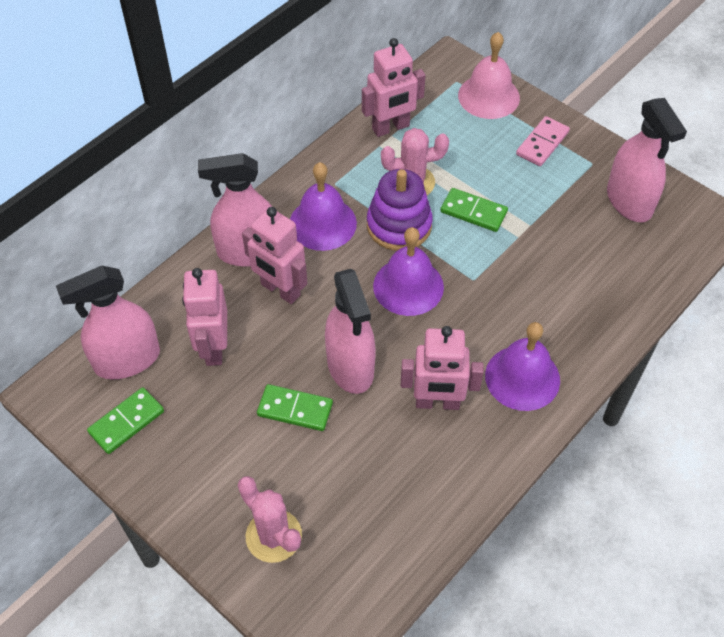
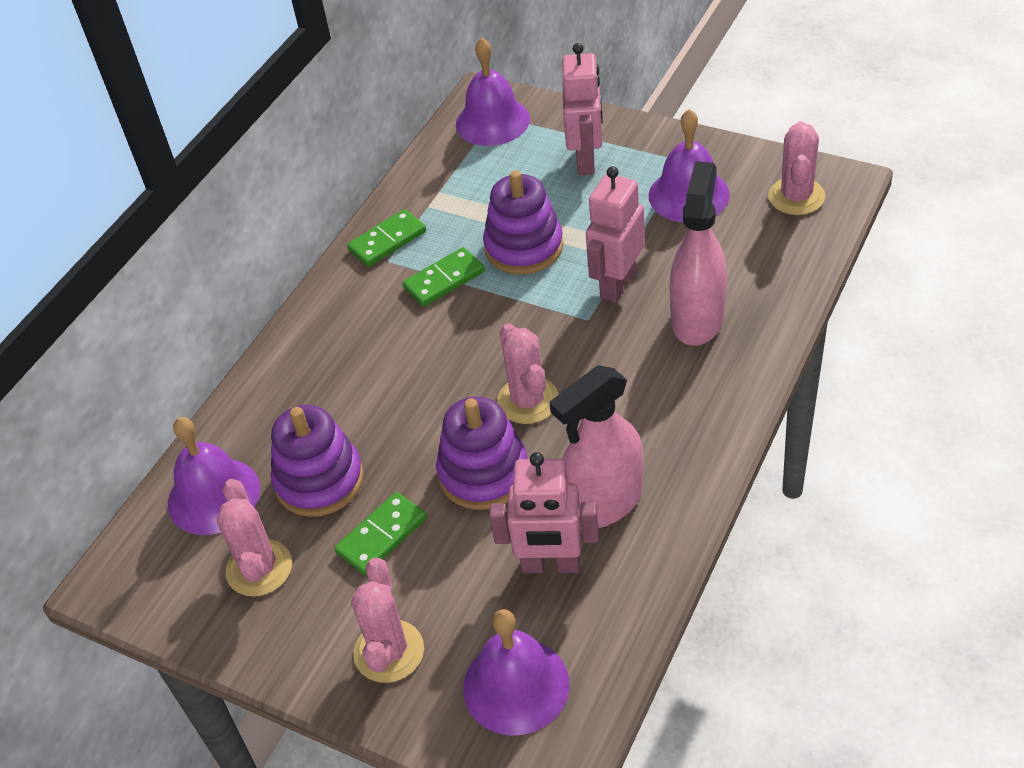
pink bell: 1 -> 0
pink cactus: 2 -> 4
pink domino: 1 -> 0
pink robot: 4 -> 3
pink spray bottle: 4 -> 2
purple bell: 3 -> 4
purple stacking toy: 1 -> 3

